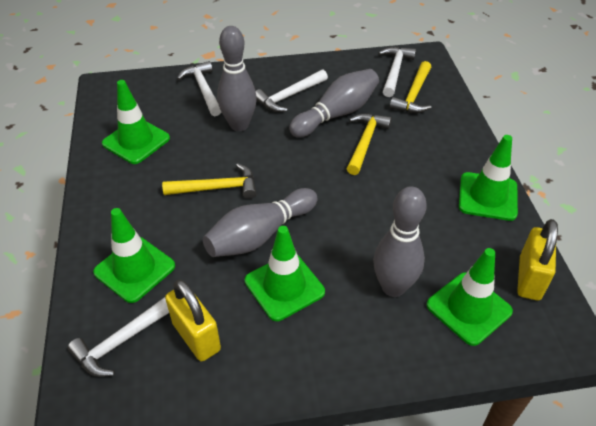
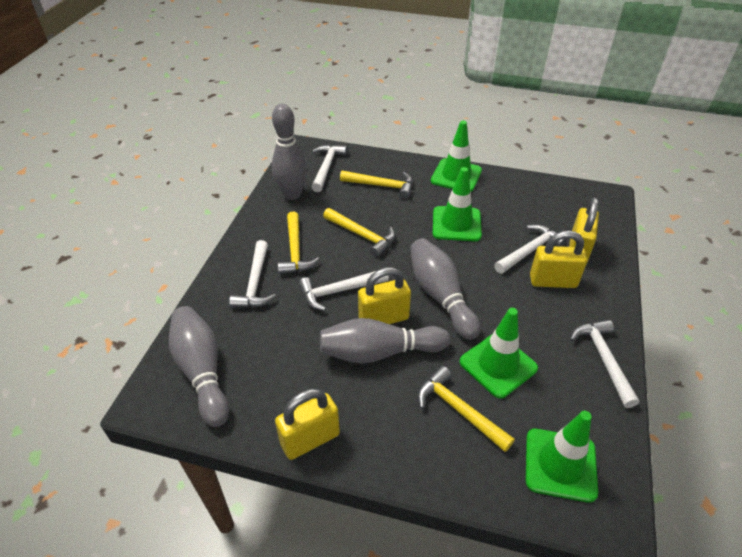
green traffic cone: 5 -> 4
white hammer: 4 -> 5
yellow hammer: 3 -> 4
yellow padlock: 2 -> 4

